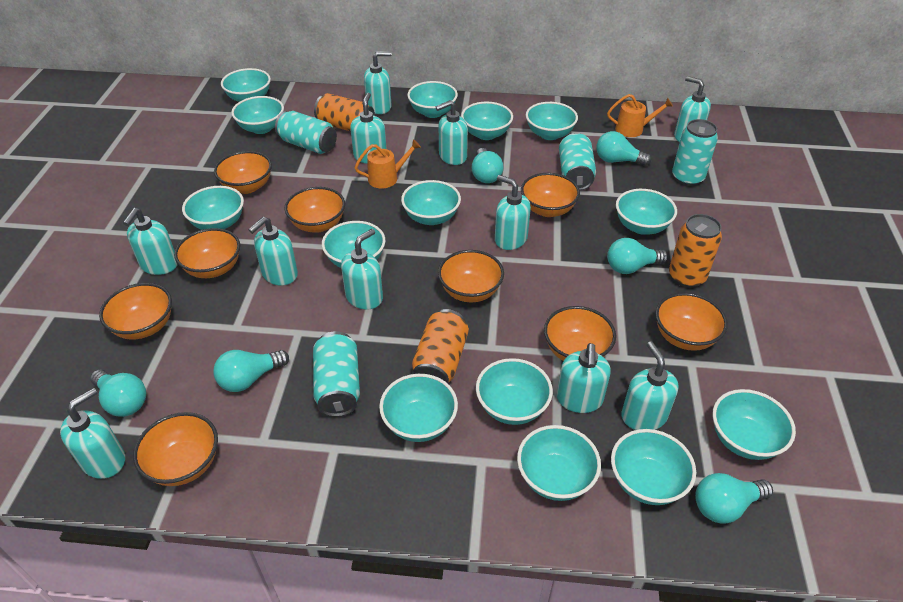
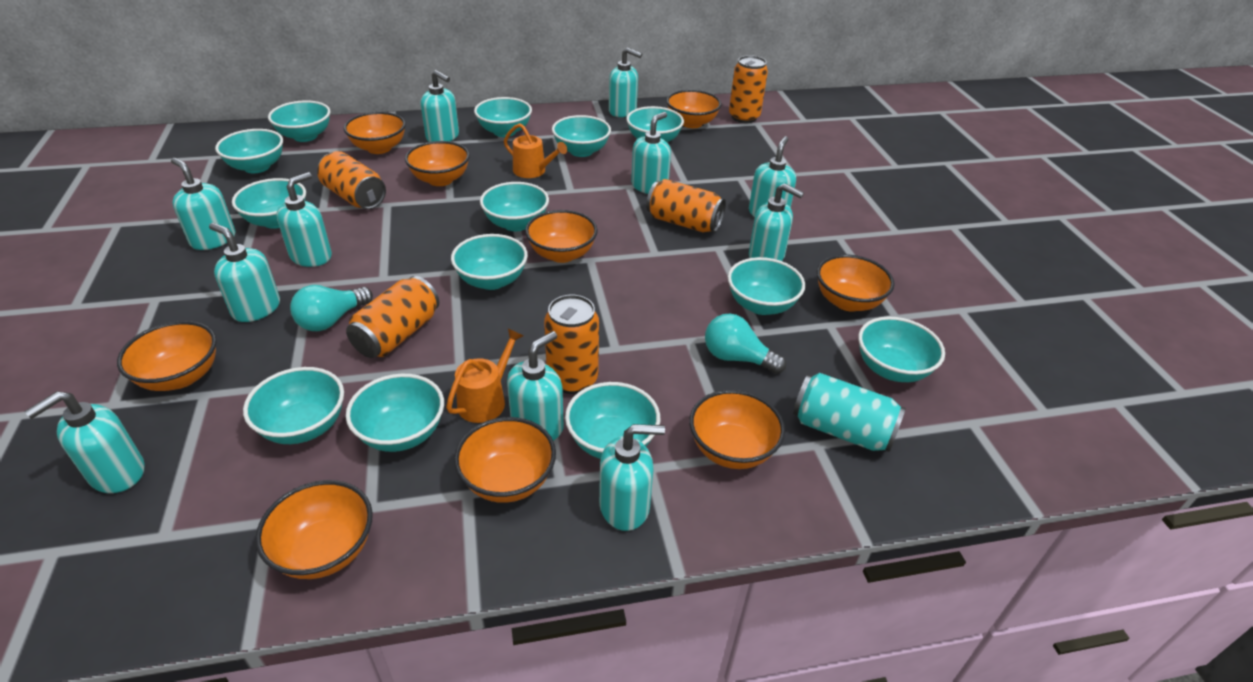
orange can: 3 -> 5
turquoise bowl: 14 -> 13
turquoise can: 4 -> 1
turquoise light bulb: 6 -> 2

